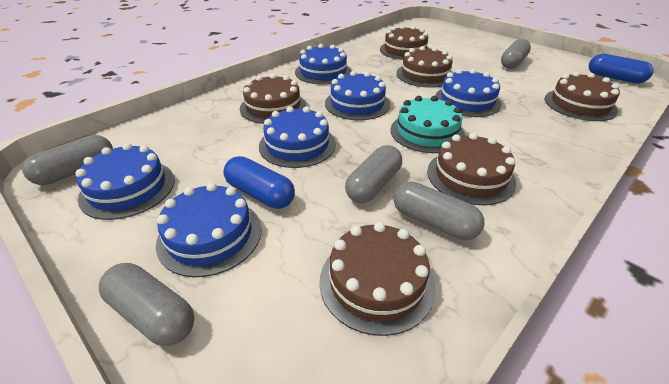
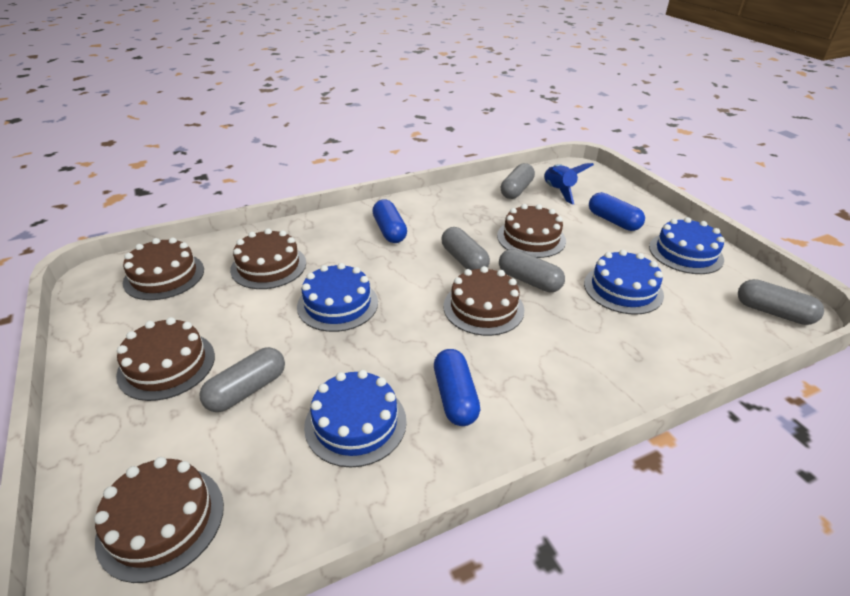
blue cake: 6 -> 4
blue capsule: 2 -> 3
blue rocket: 0 -> 1
turquoise cake: 1 -> 0

